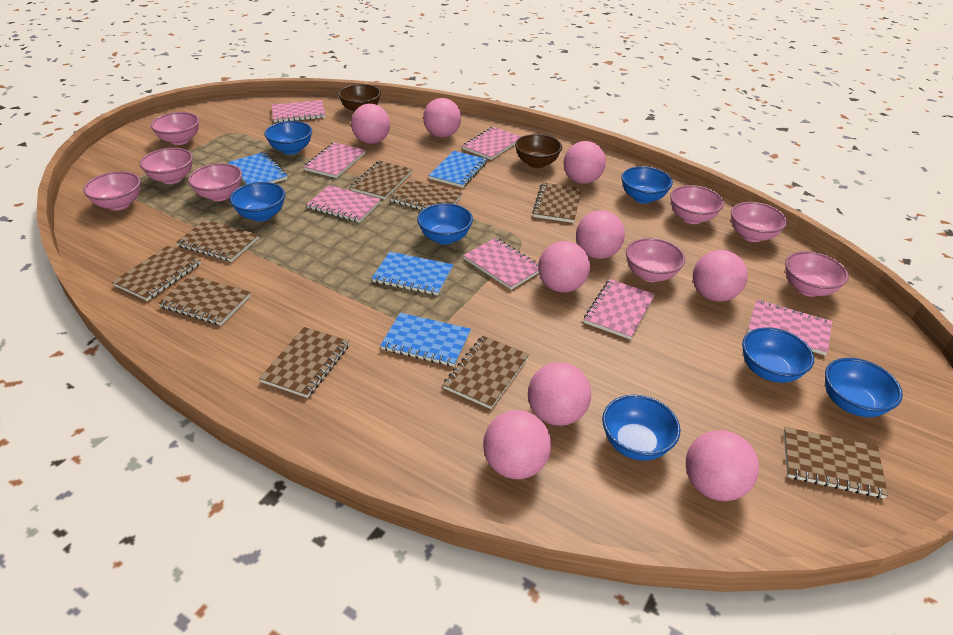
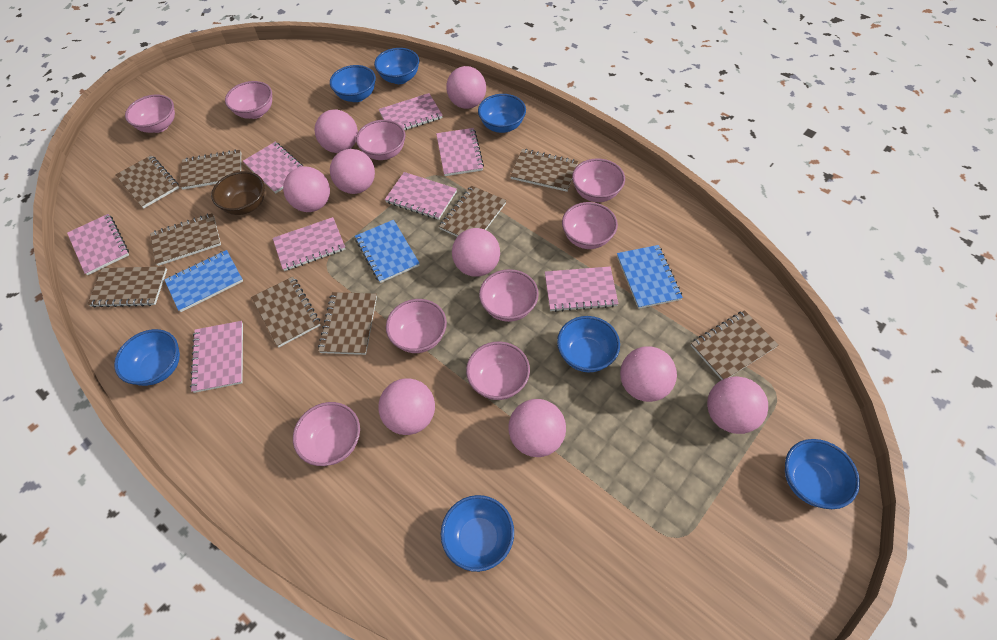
blue notebook: 4 -> 3
brown bowl: 2 -> 1
pink bowl: 8 -> 9
pink notebook: 7 -> 8

